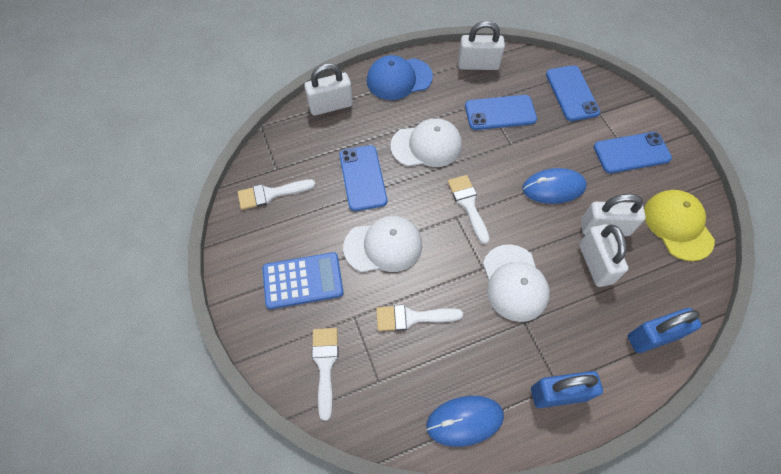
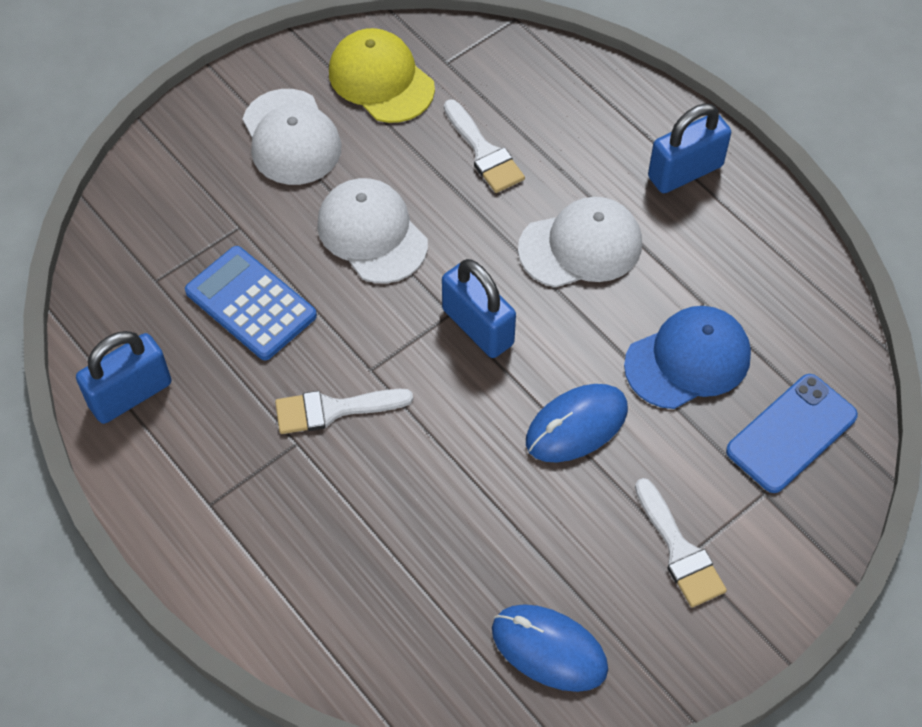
blue padlock: 2 -> 3
blue phone: 4 -> 1
white brush: 4 -> 3
white padlock: 4 -> 0

